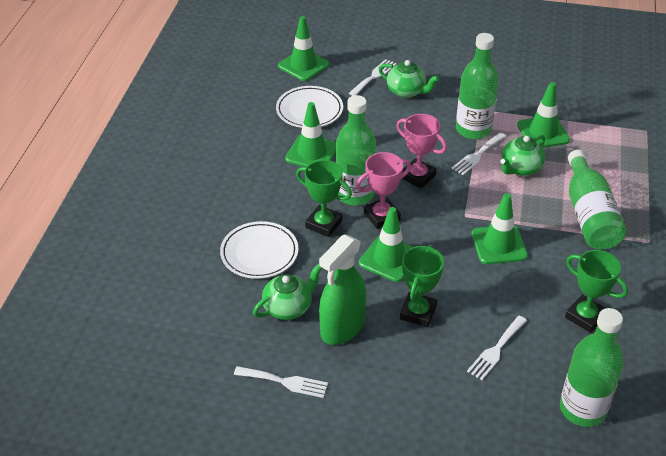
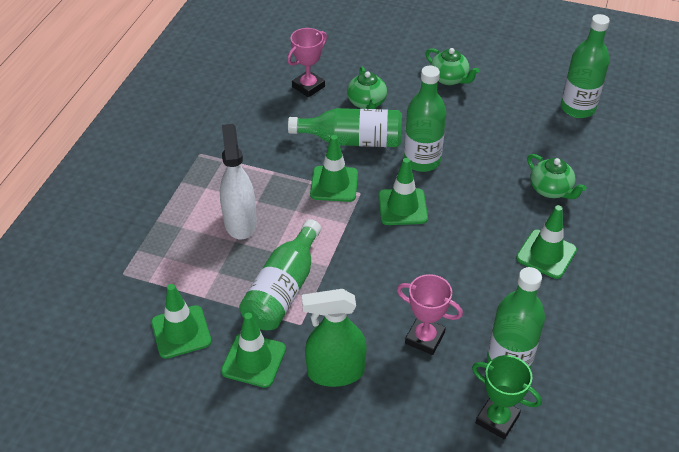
green bottle: 4 -> 5
green trophy: 3 -> 1
white fork: 4 -> 0
white plate: 2 -> 0
white spray bottle: 0 -> 1

